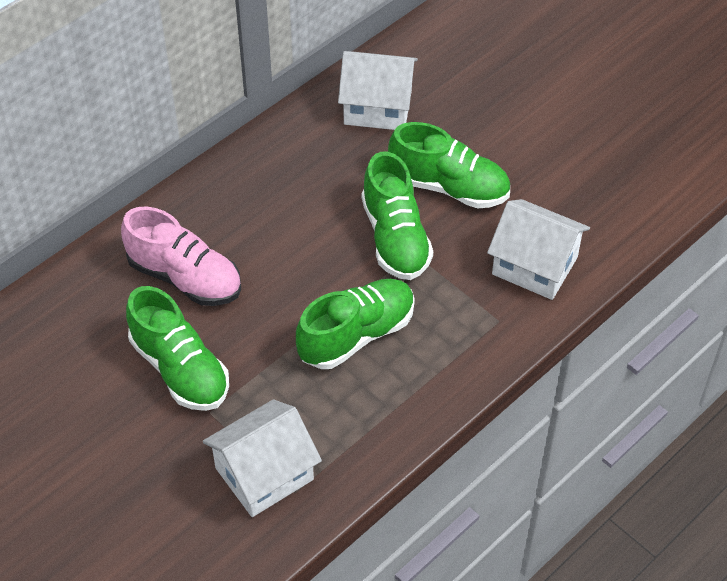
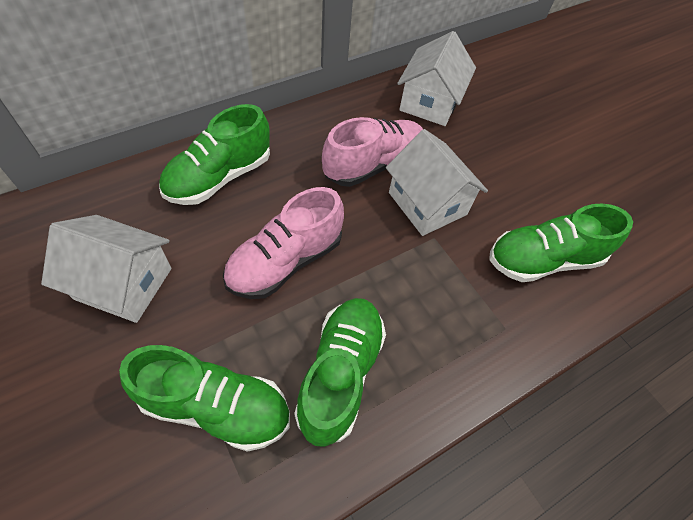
pink shoe: 1 -> 2

